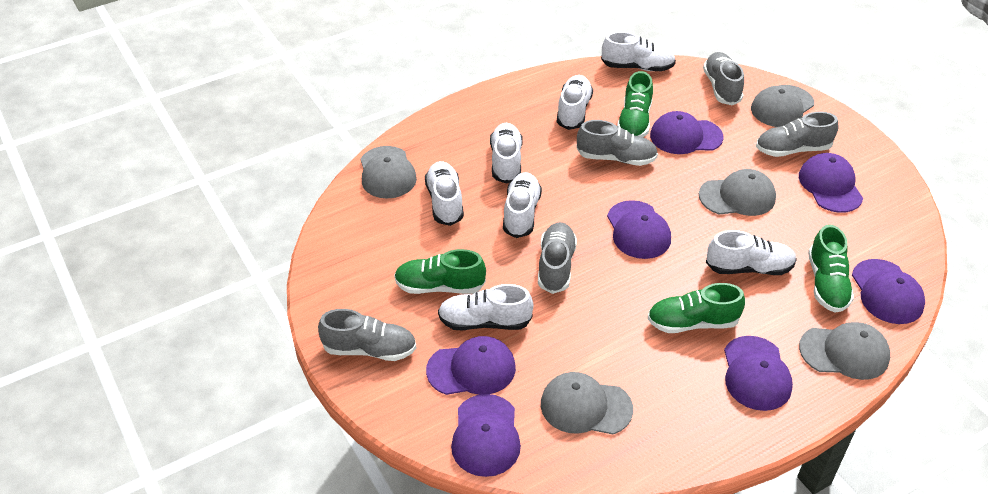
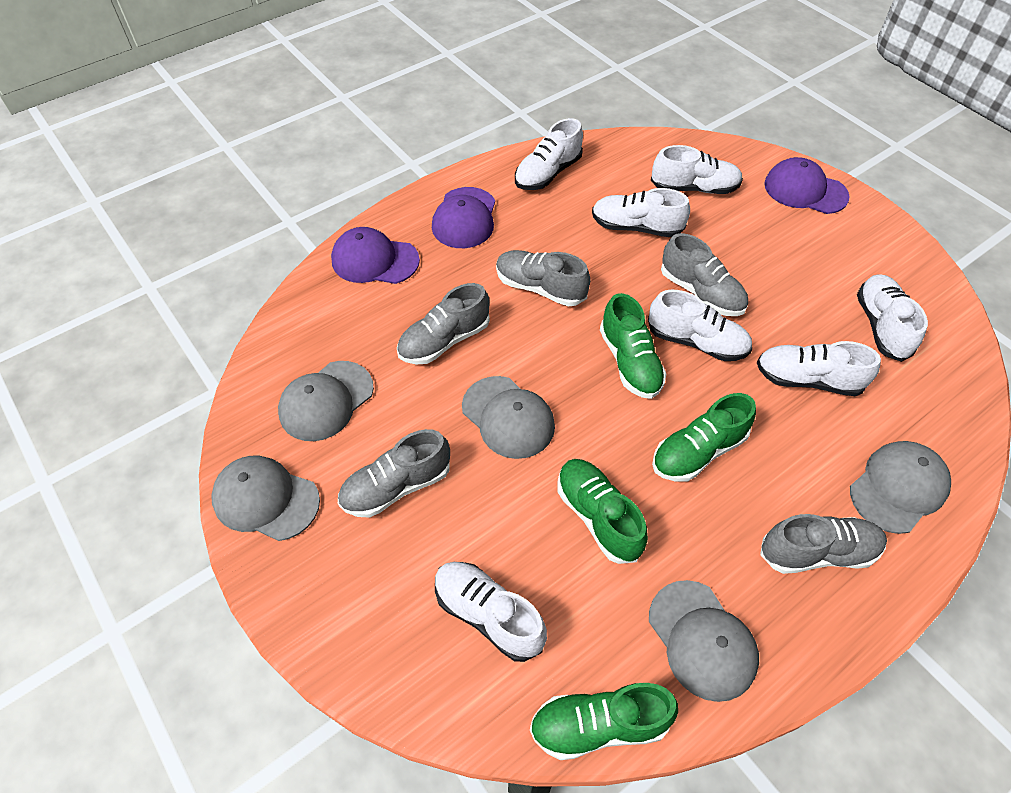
purple cap: 7 -> 3

